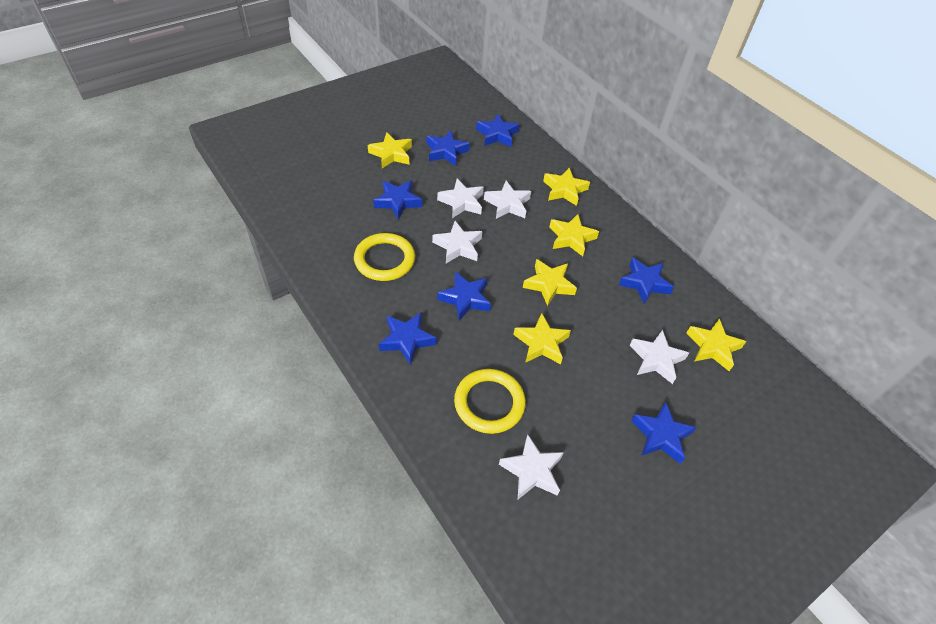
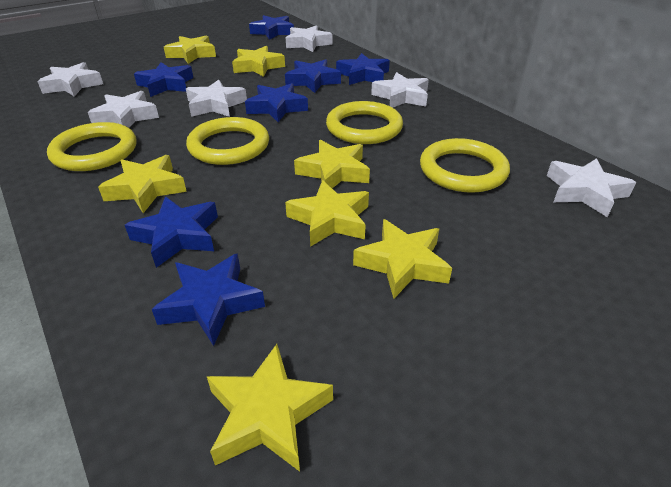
white star: 5 -> 6
yellow ring: 2 -> 4
yellow star: 6 -> 7

